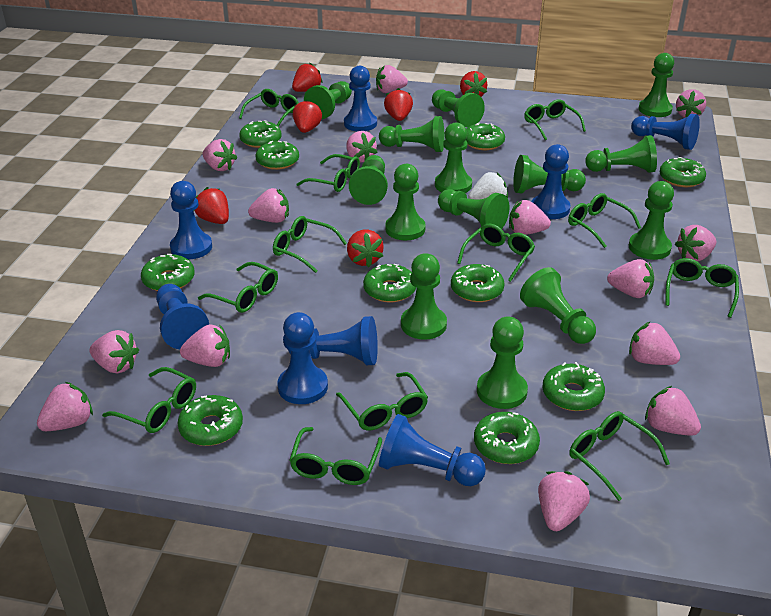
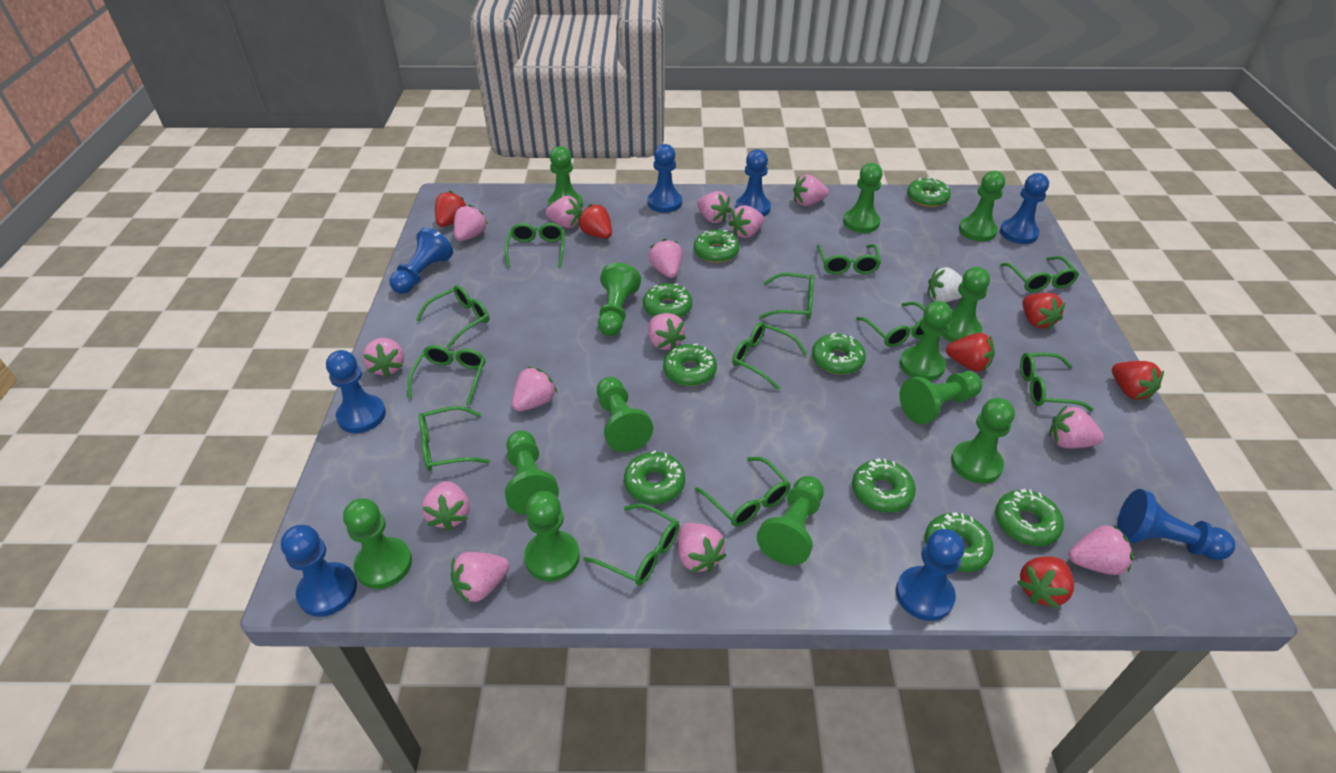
green donut: 10 -> 9
green pawn: 14 -> 13

